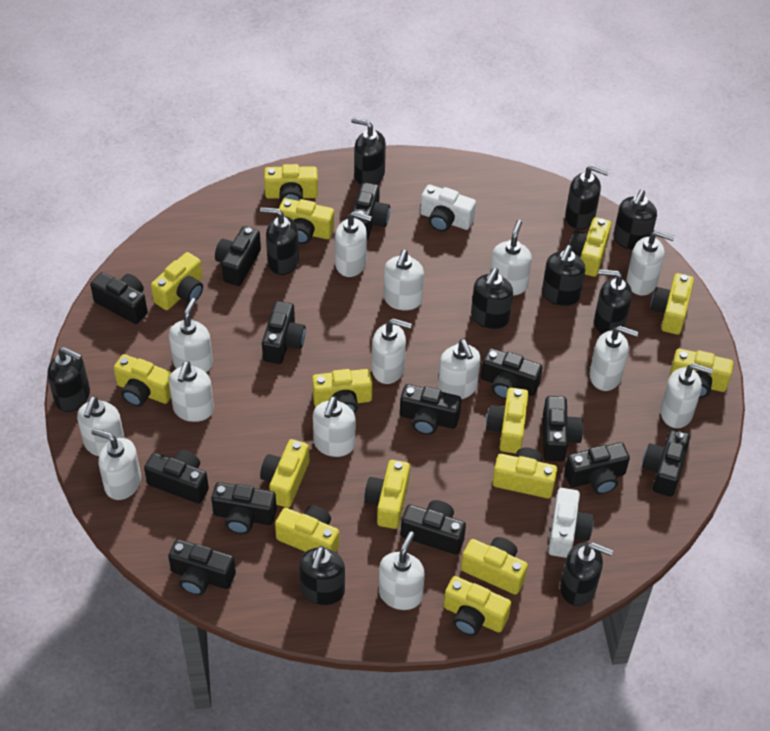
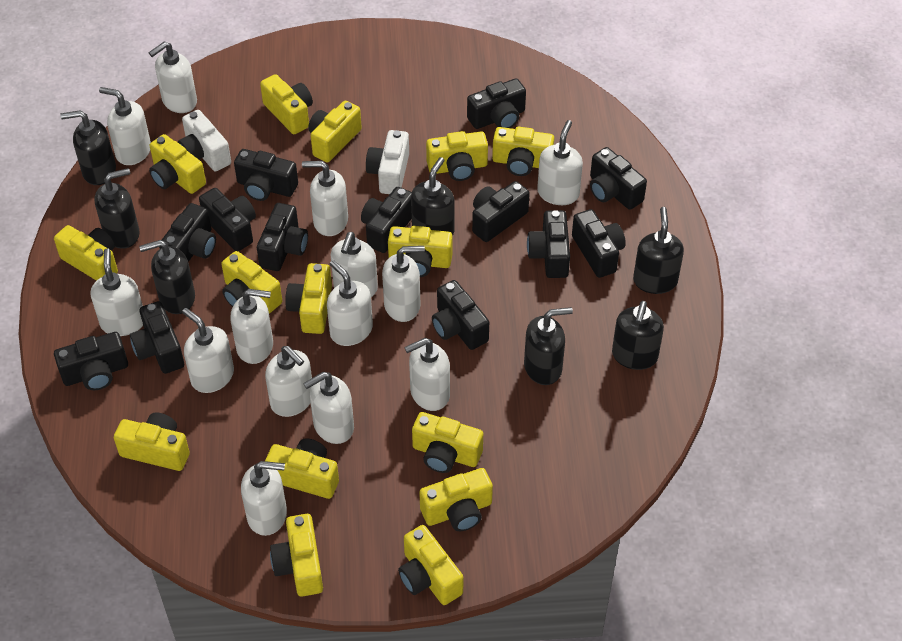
black soap dispenser: 10 -> 7

